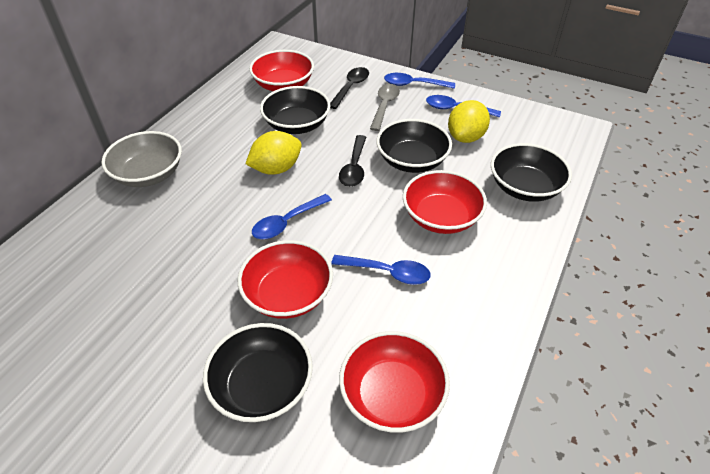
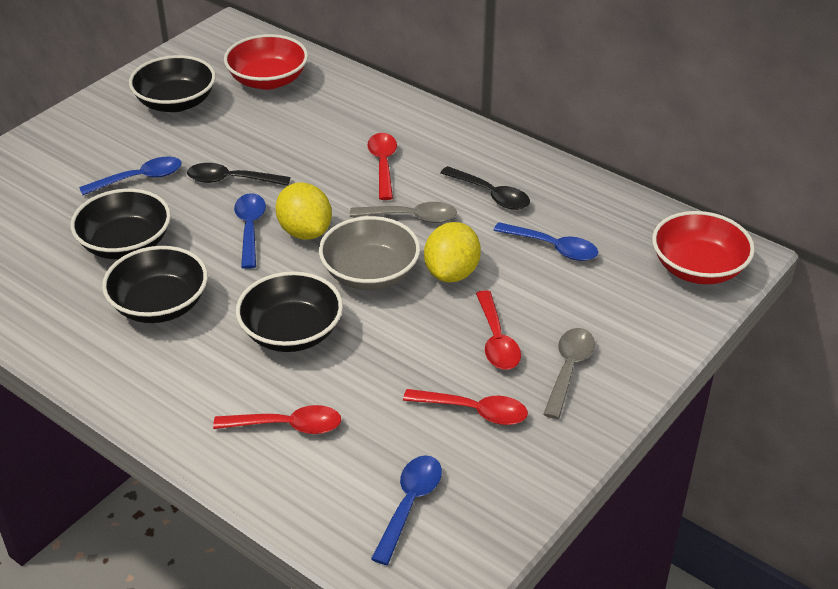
grey spoon: 1 -> 2
red bowl: 4 -> 2
red spoon: 0 -> 4

